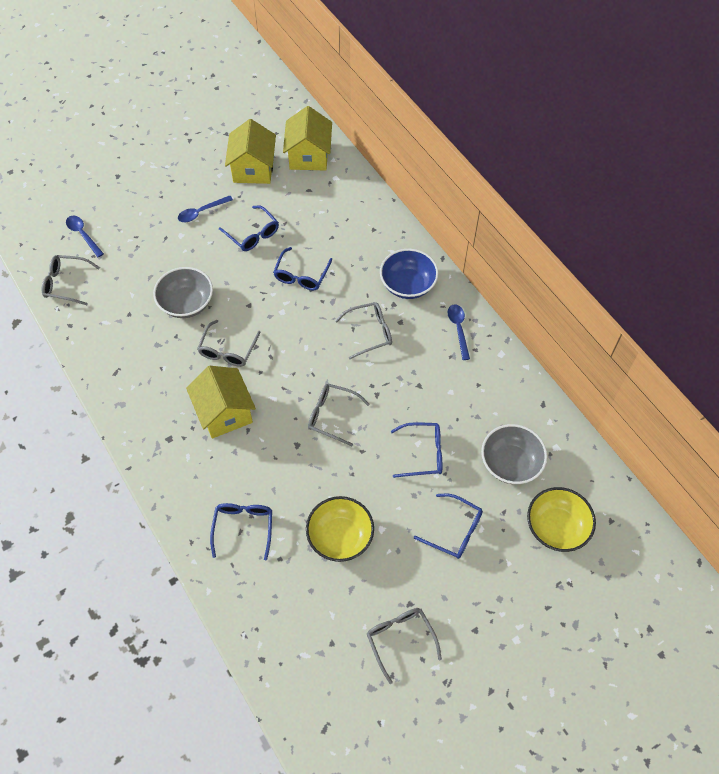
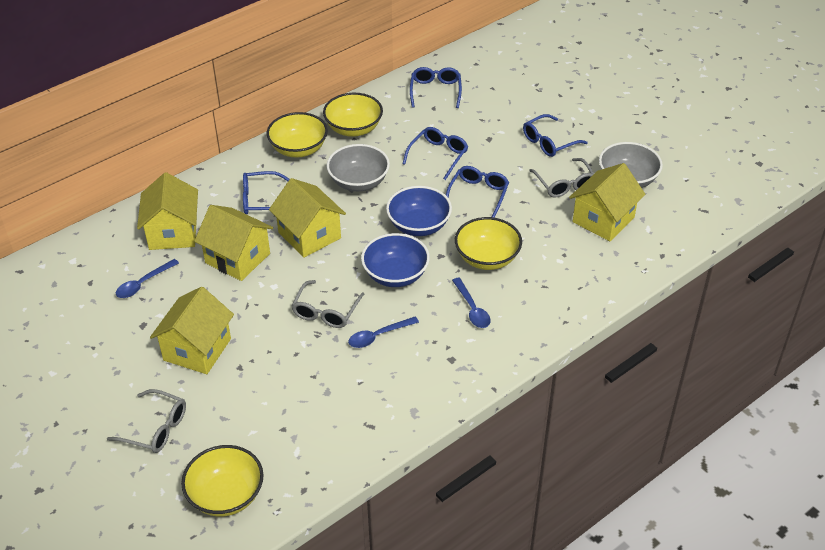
blue bowl: 1 -> 2
grey glasses: 5 -> 3
yellow bowl: 2 -> 4
yellow house: 3 -> 5

